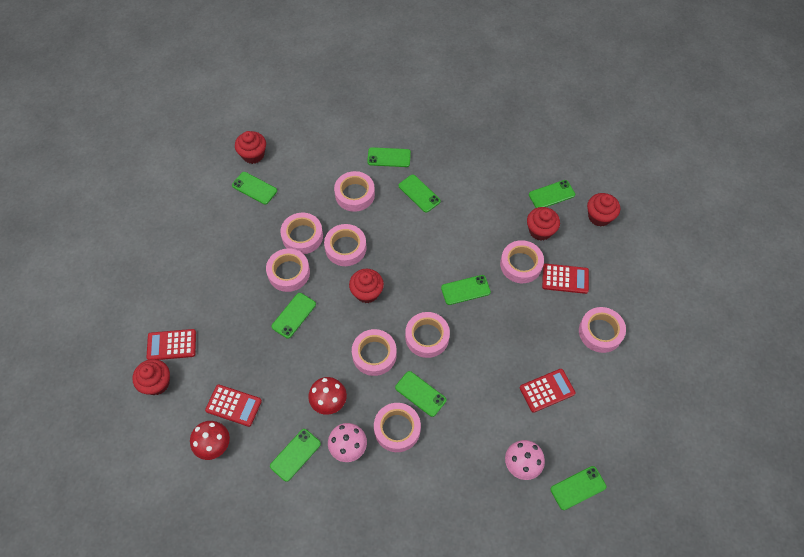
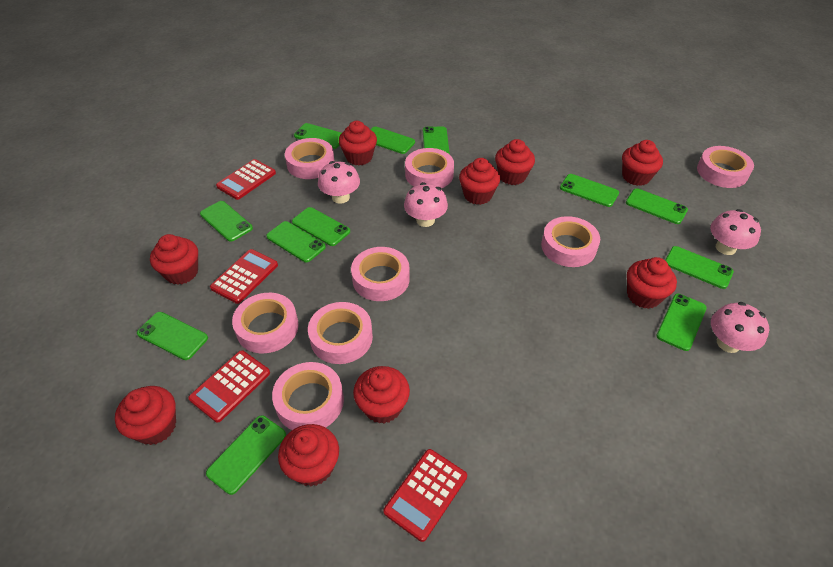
green phone: 9 -> 12
pink mushroom: 2 -> 4
pink tape: 9 -> 8
red cupcake: 5 -> 9
red mushroom: 2 -> 0

